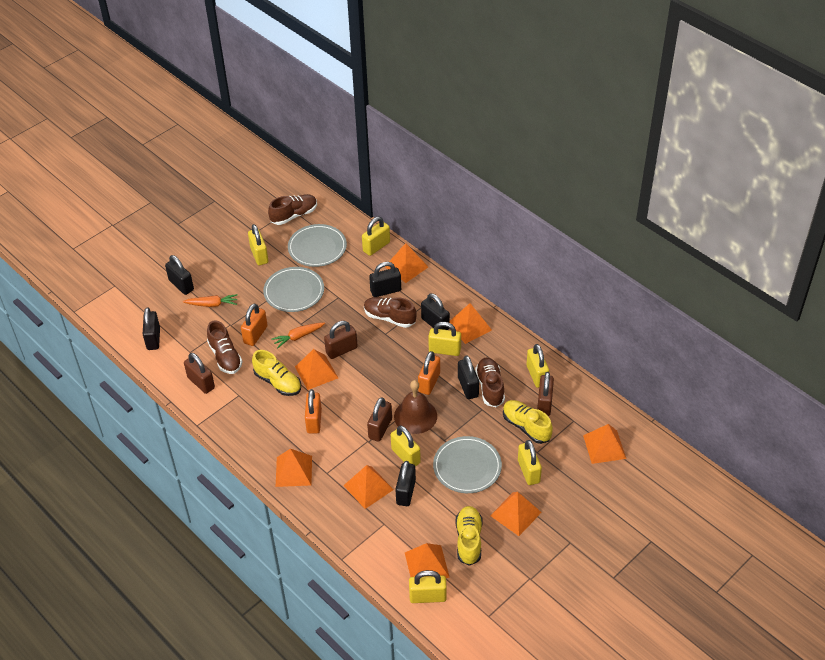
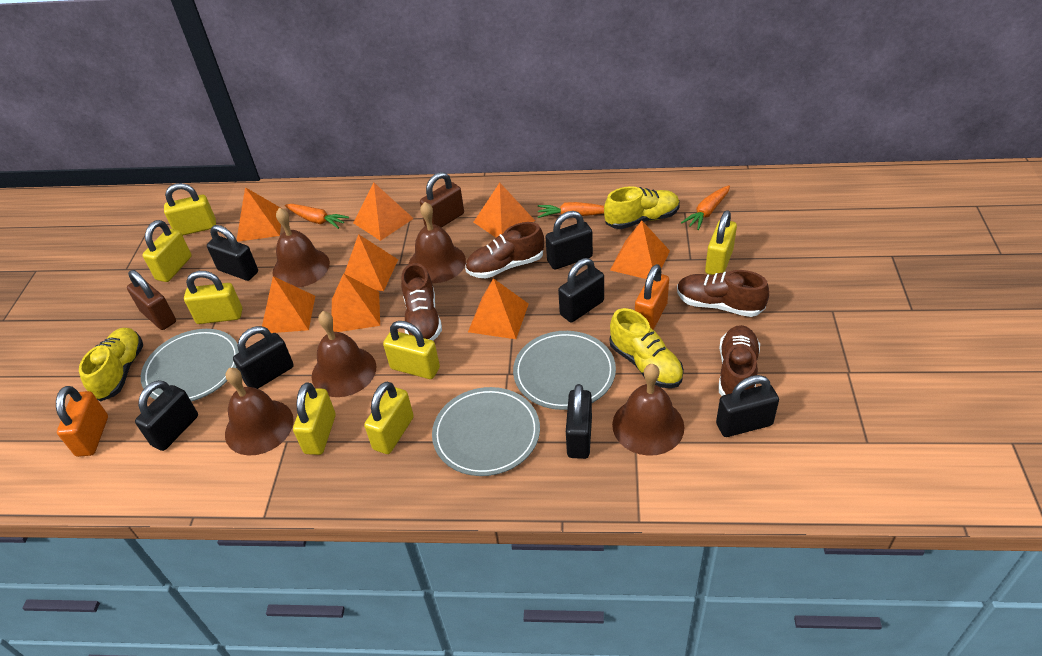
black padlock: 6 -> 7
brown bell: 1 -> 5
brown padlock: 4 -> 2
orange carrot: 2 -> 3
orange padlock: 3 -> 2

